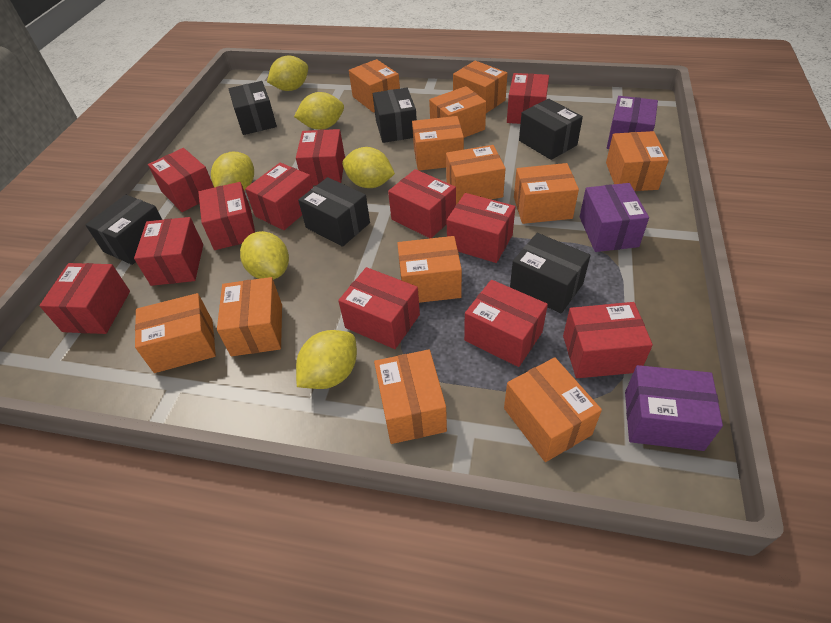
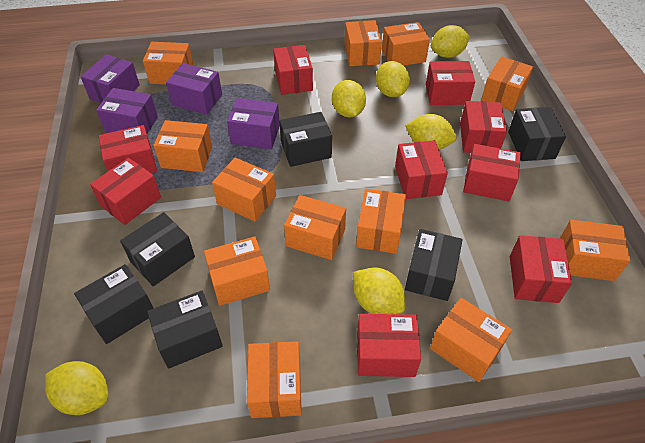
purple box: 3 -> 4
red box: 12 -> 9

